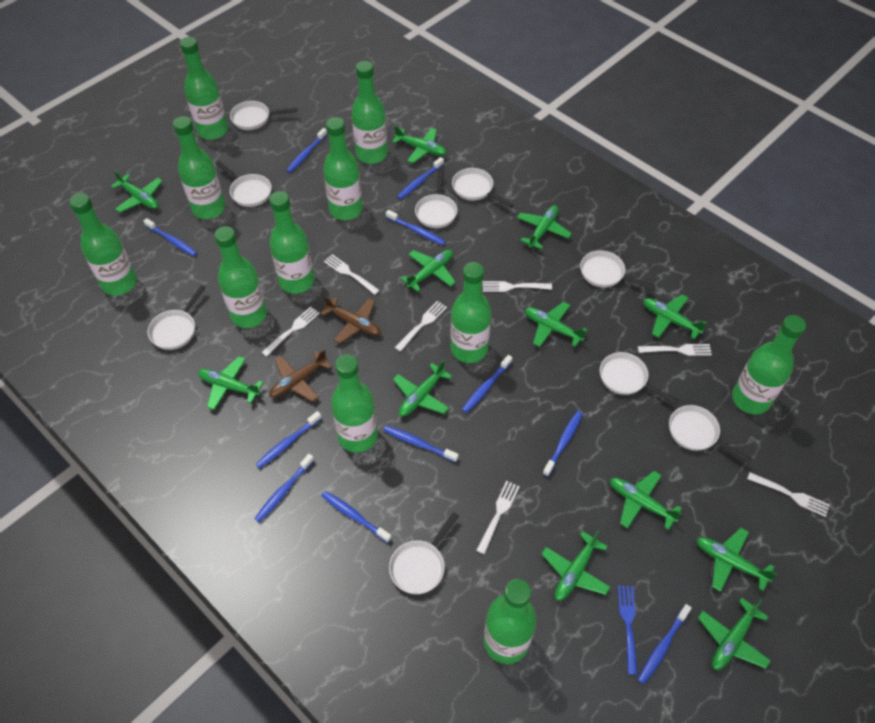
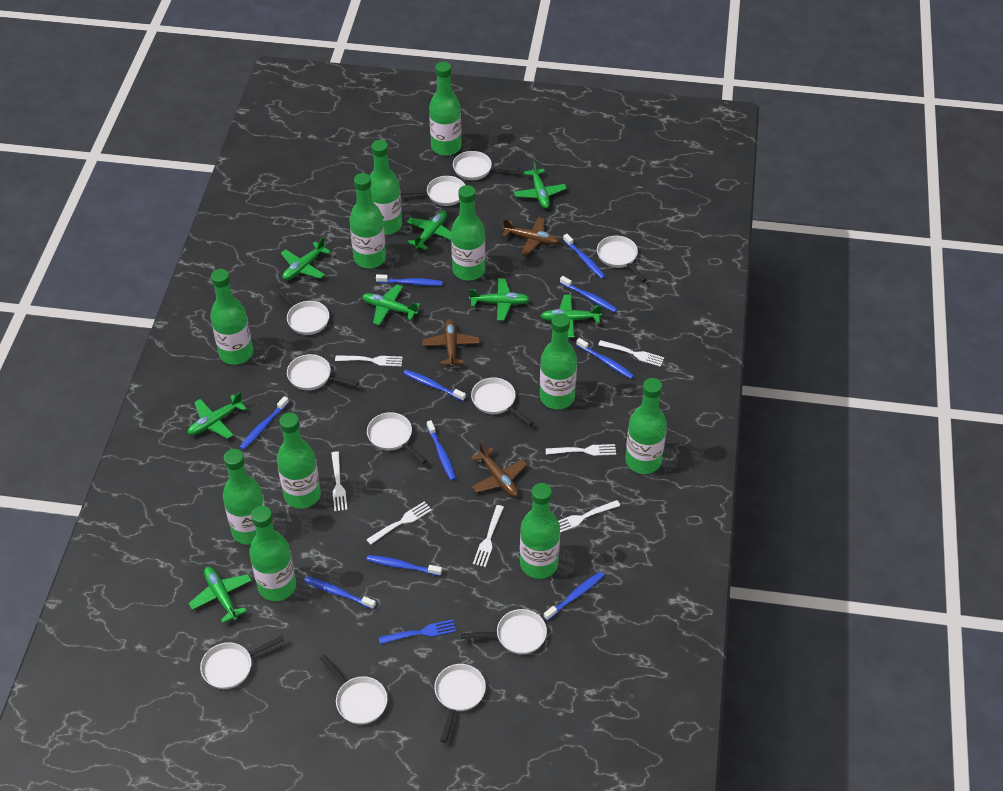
blue toothbrush: 11 -> 10
brown plane: 2 -> 3
green plane: 12 -> 8
white pan: 9 -> 11

